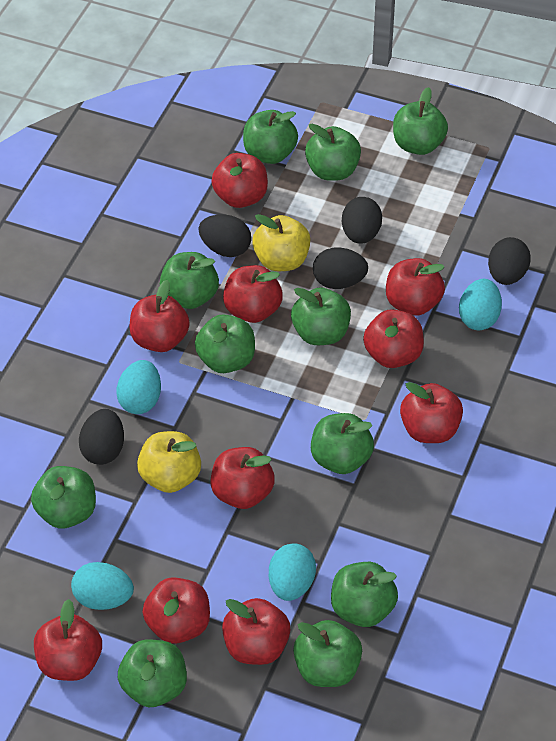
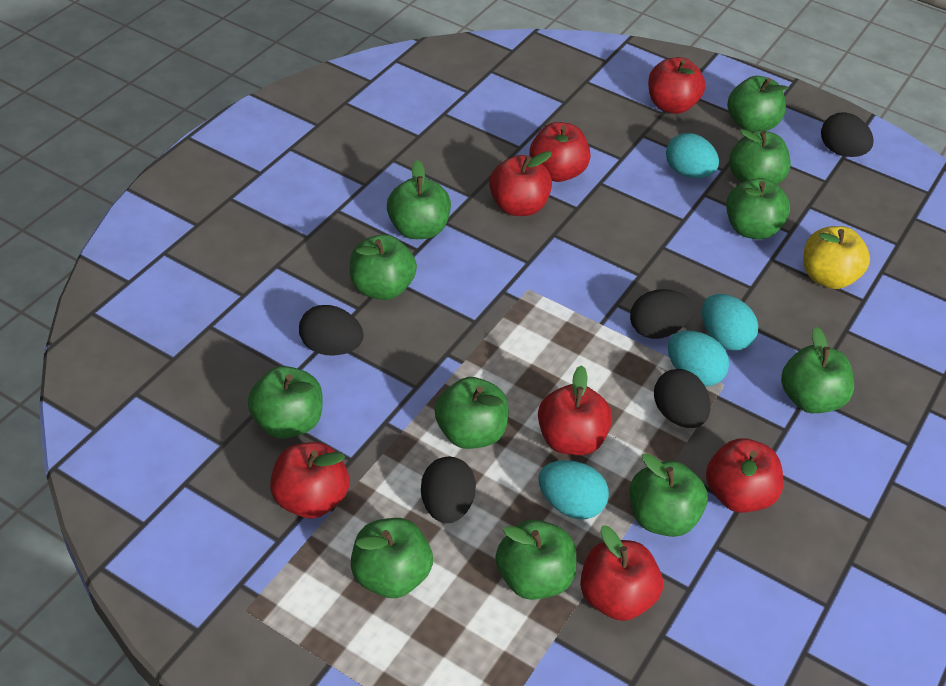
red apple: 10 -> 7
yellow apple: 2 -> 1

